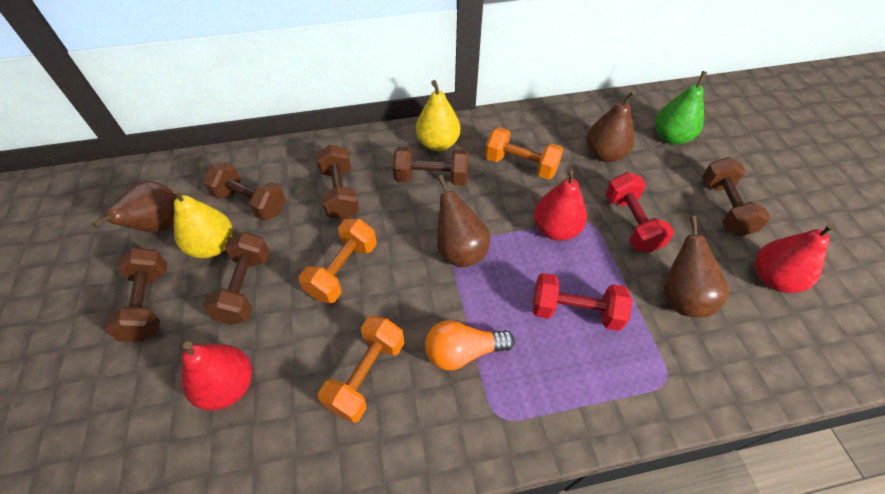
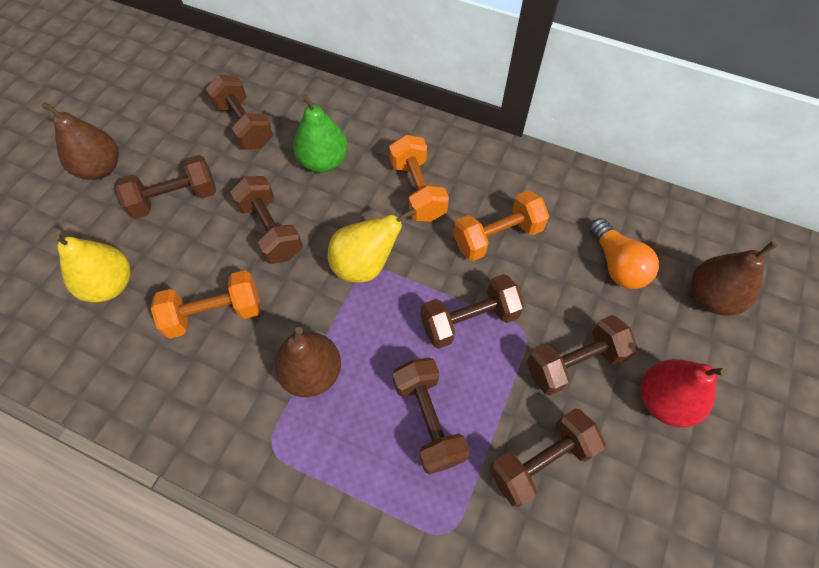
brown dumbbell: 6 -> 7
brown pear: 4 -> 3
red dumbbell: 2 -> 0
red pear: 3 -> 1

